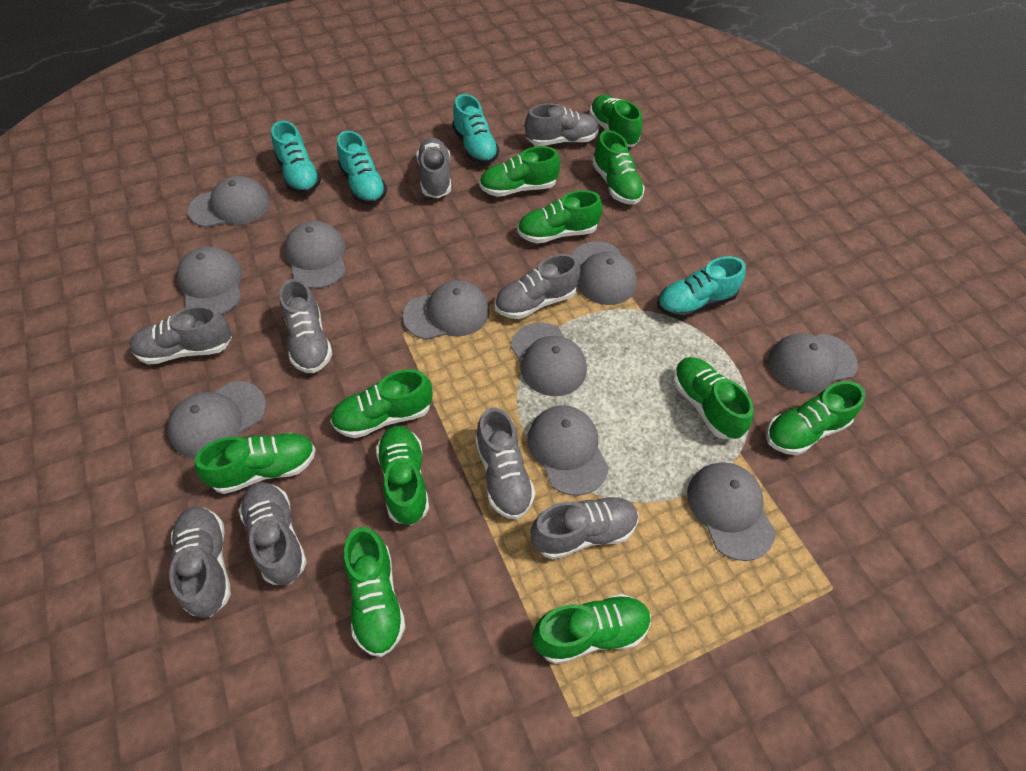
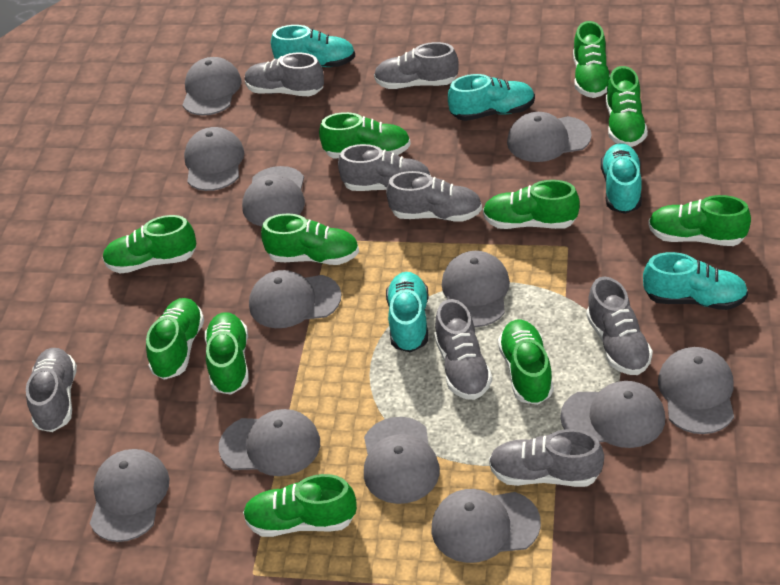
grey cap: 10 -> 12
grey shoe: 9 -> 8
turquoise shoe: 4 -> 5

